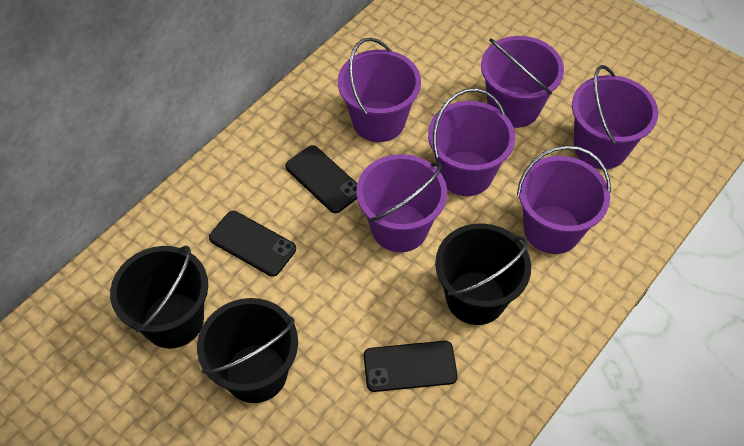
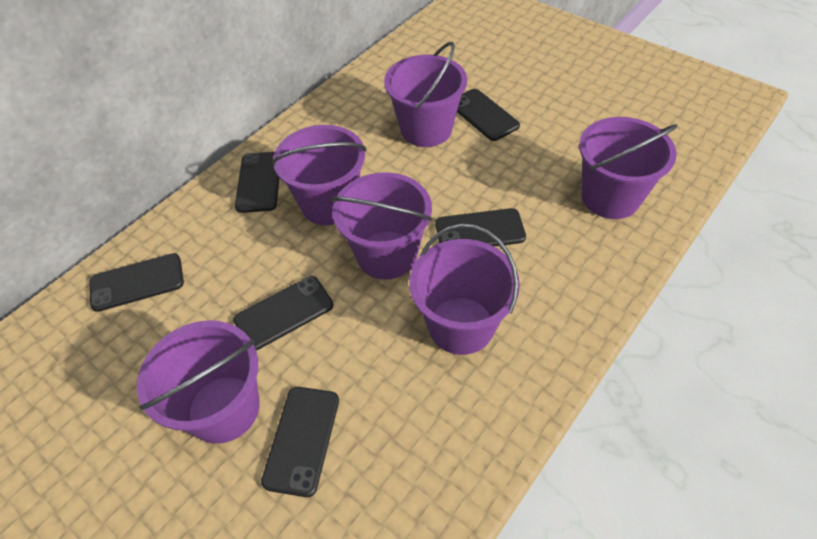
black bucket: 3 -> 0
black phone: 3 -> 6

